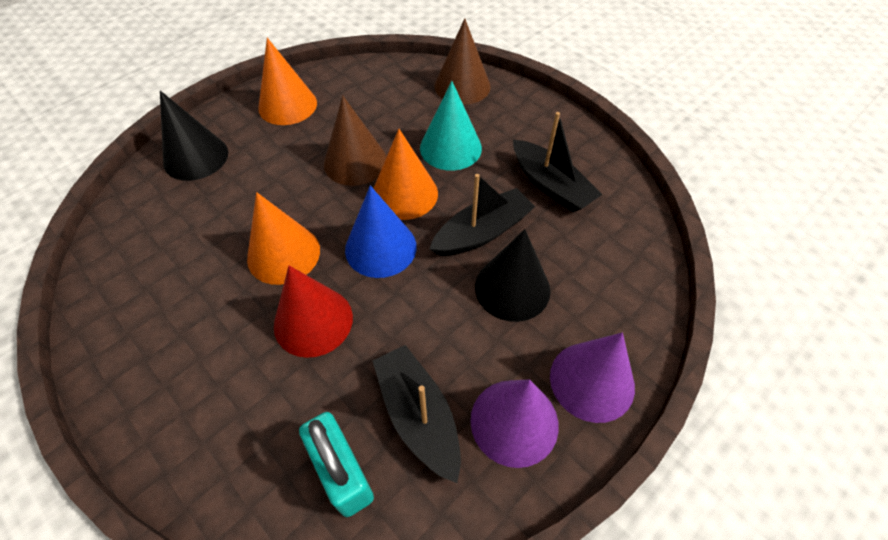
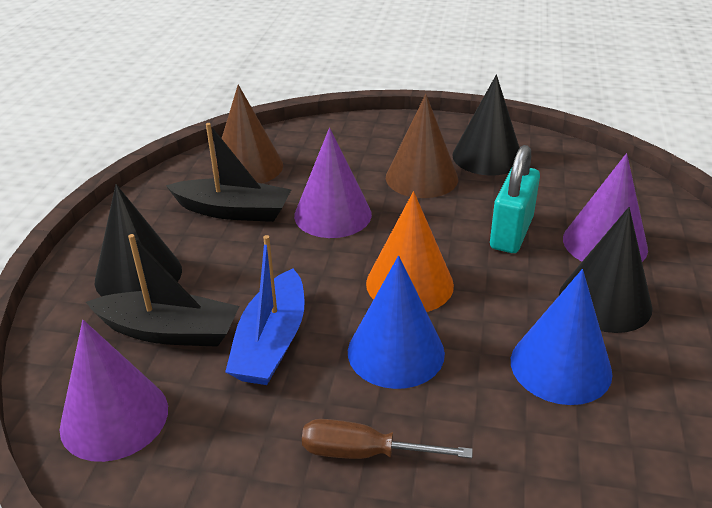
black boat: 3 -> 2
black cone: 2 -> 3
blue boat: 0 -> 1
blue cone: 1 -> 2
brown screwdriver: 0 -> 1
orange cone: 3 -> 1
purple cone: 2 -> 3
red cone: 1 -> 0
turquoise cone: 1 -> 0

